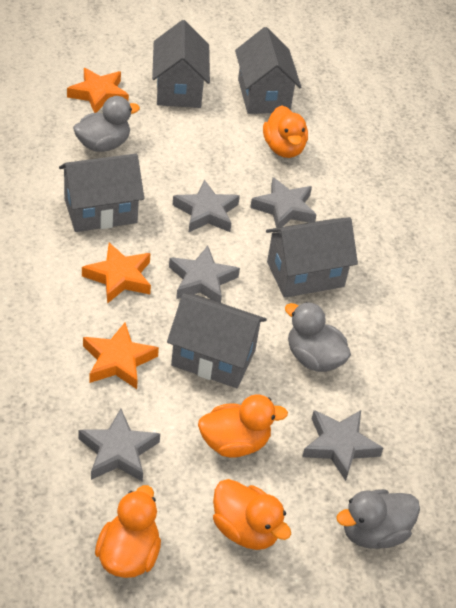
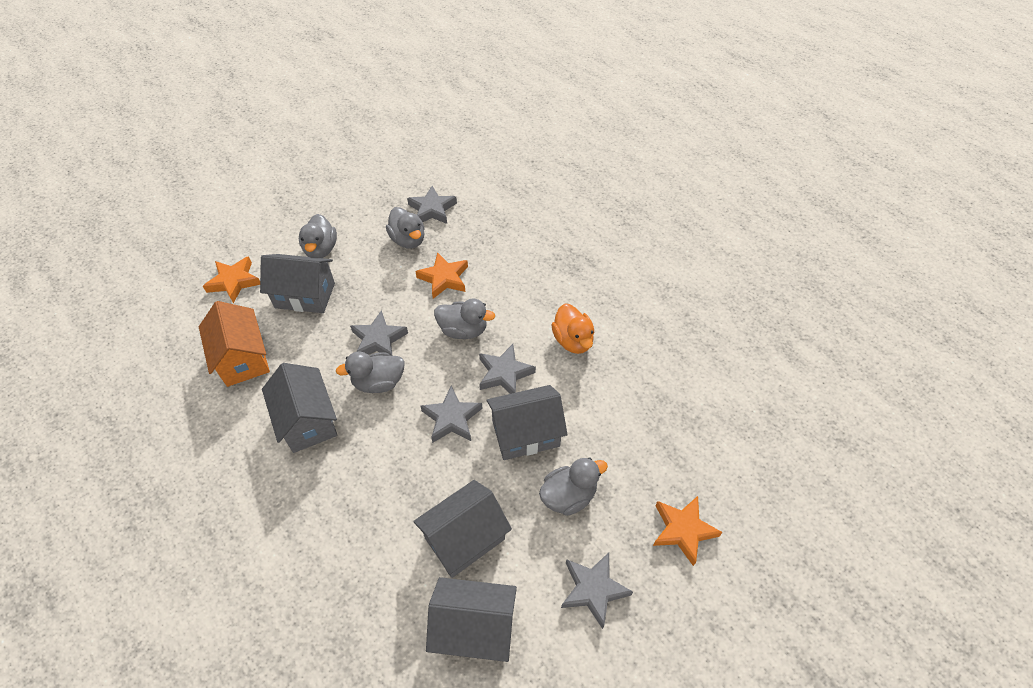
grey duck: 3 -> 5
orange duck: 4 -> 1
orange house: 0 -> 1

